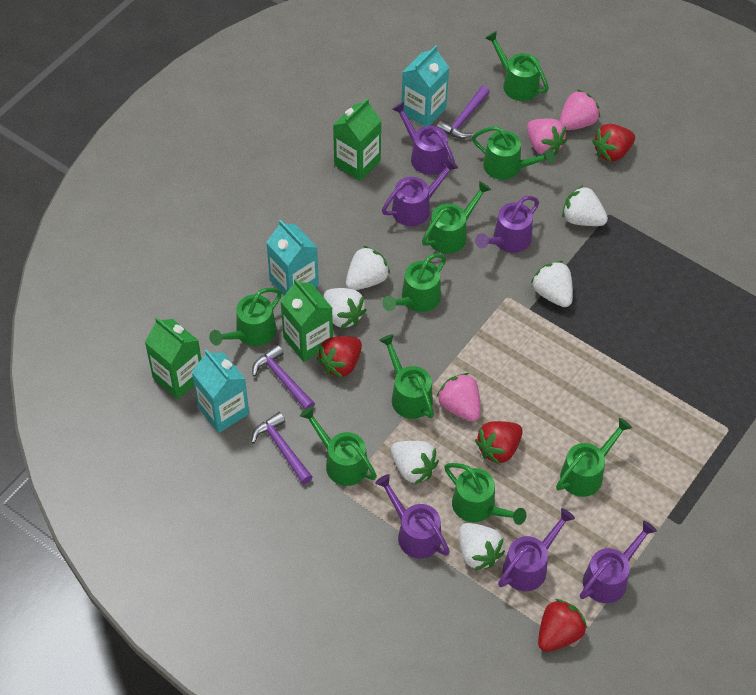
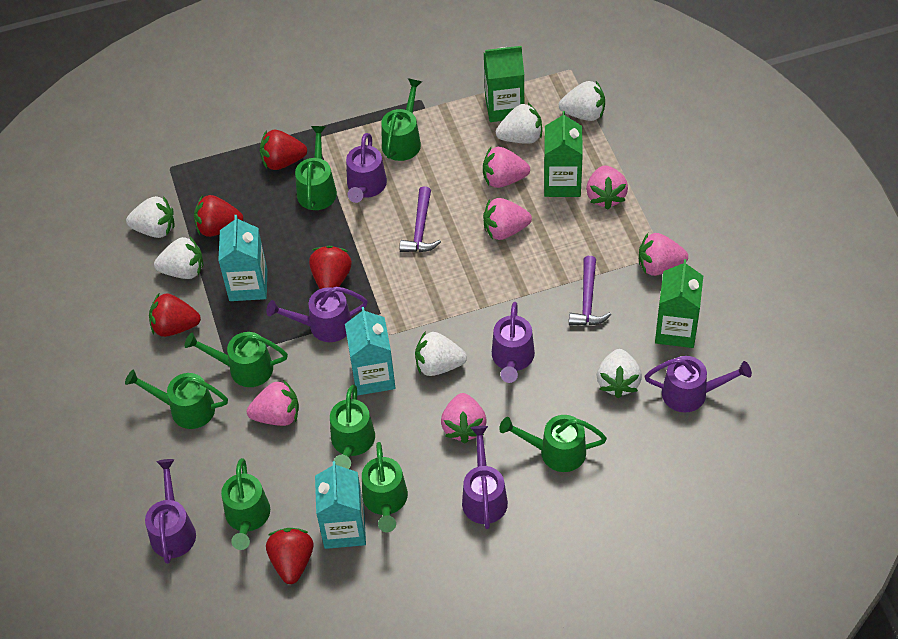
green watering can: 9 -> 8
pink strawberry: 3 -> 6
purple hammer: 3 -> 2
red strawberry: 4 -> 5

